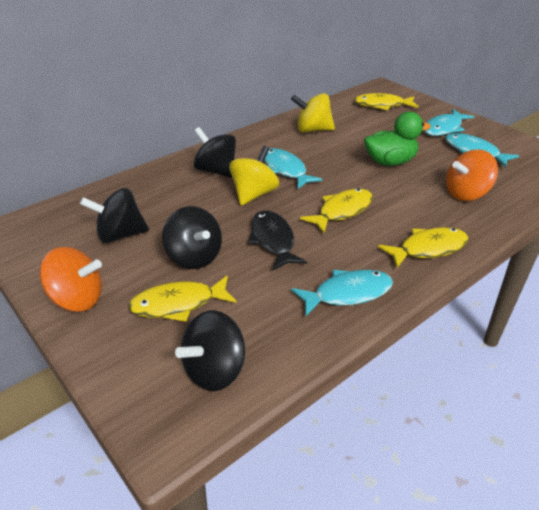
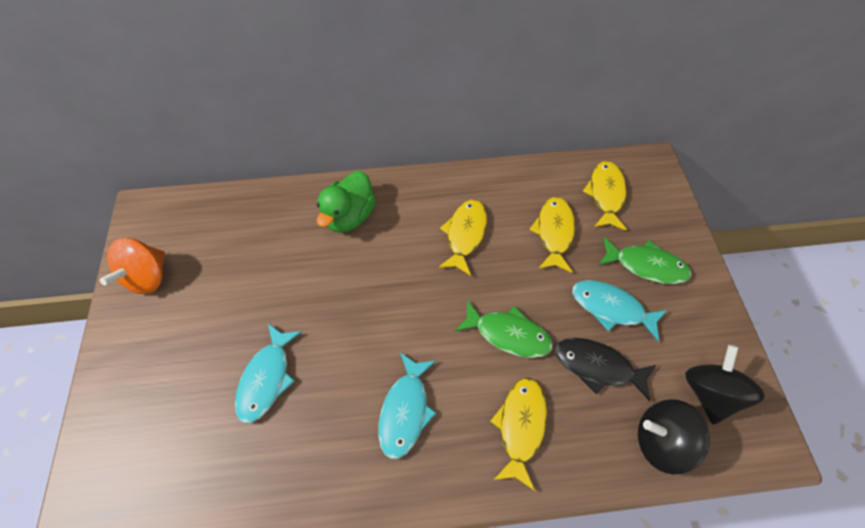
black spinning top: 4 -> 2
green fish: 0 -> 2
orange spinning top: 2 -> 1
turquoise fish: 4 -> 3
yellow spinning top: 2 -> 0

